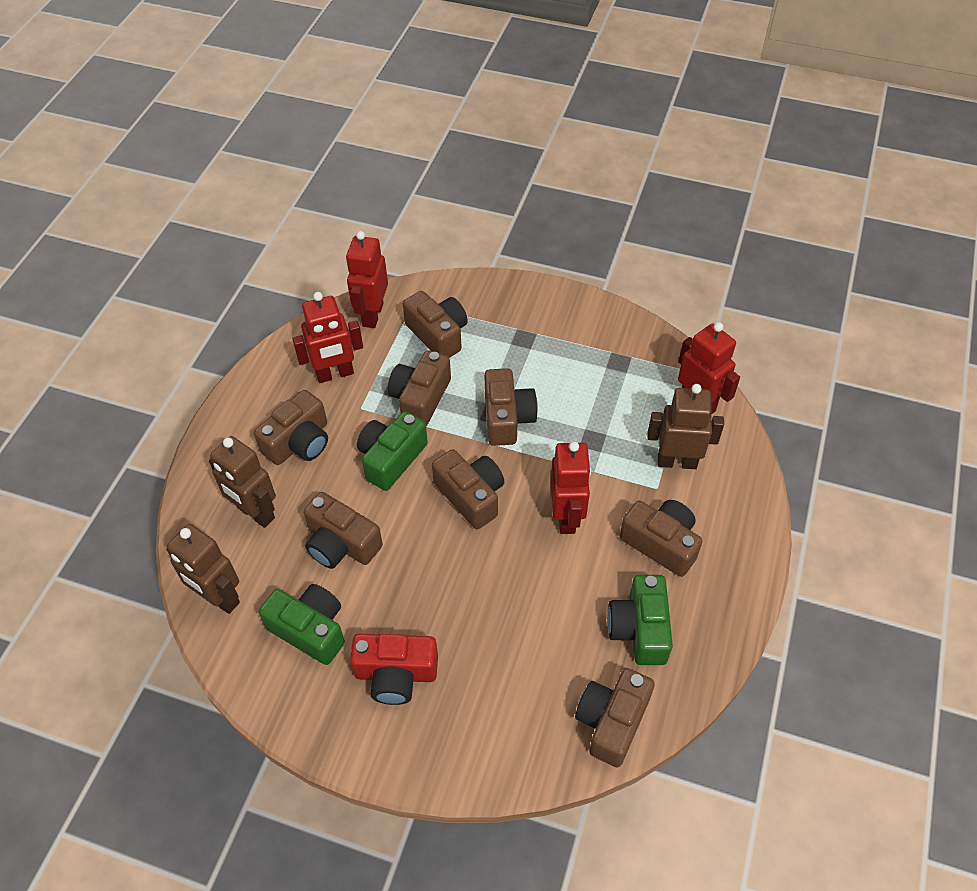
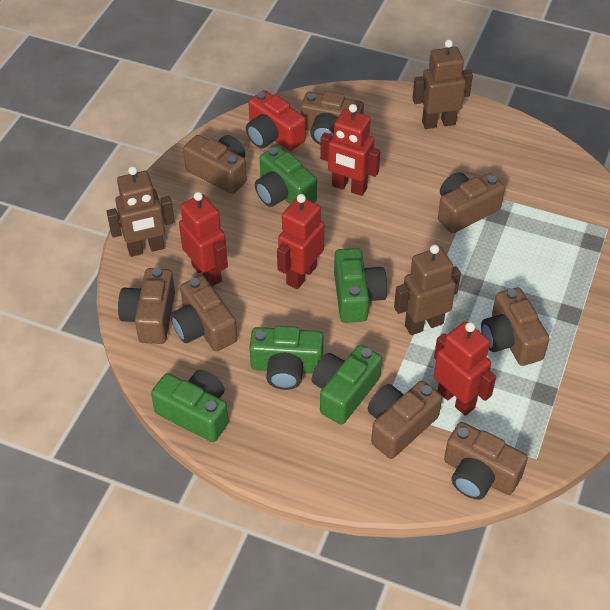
green camera: 3 -> 5

